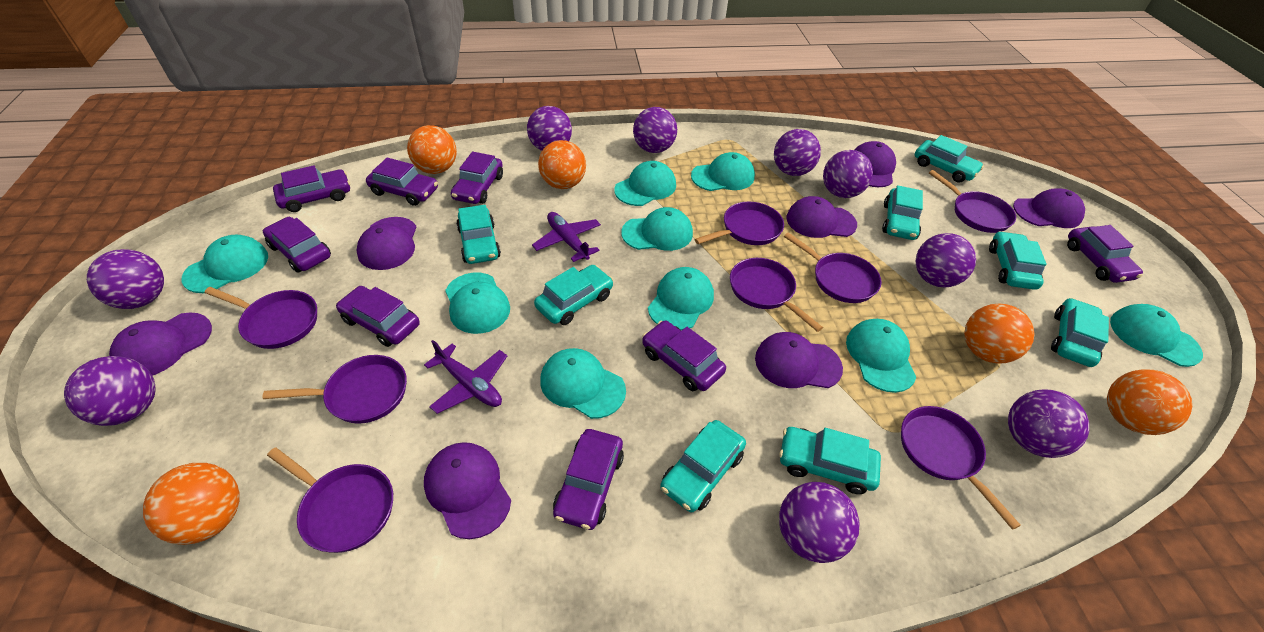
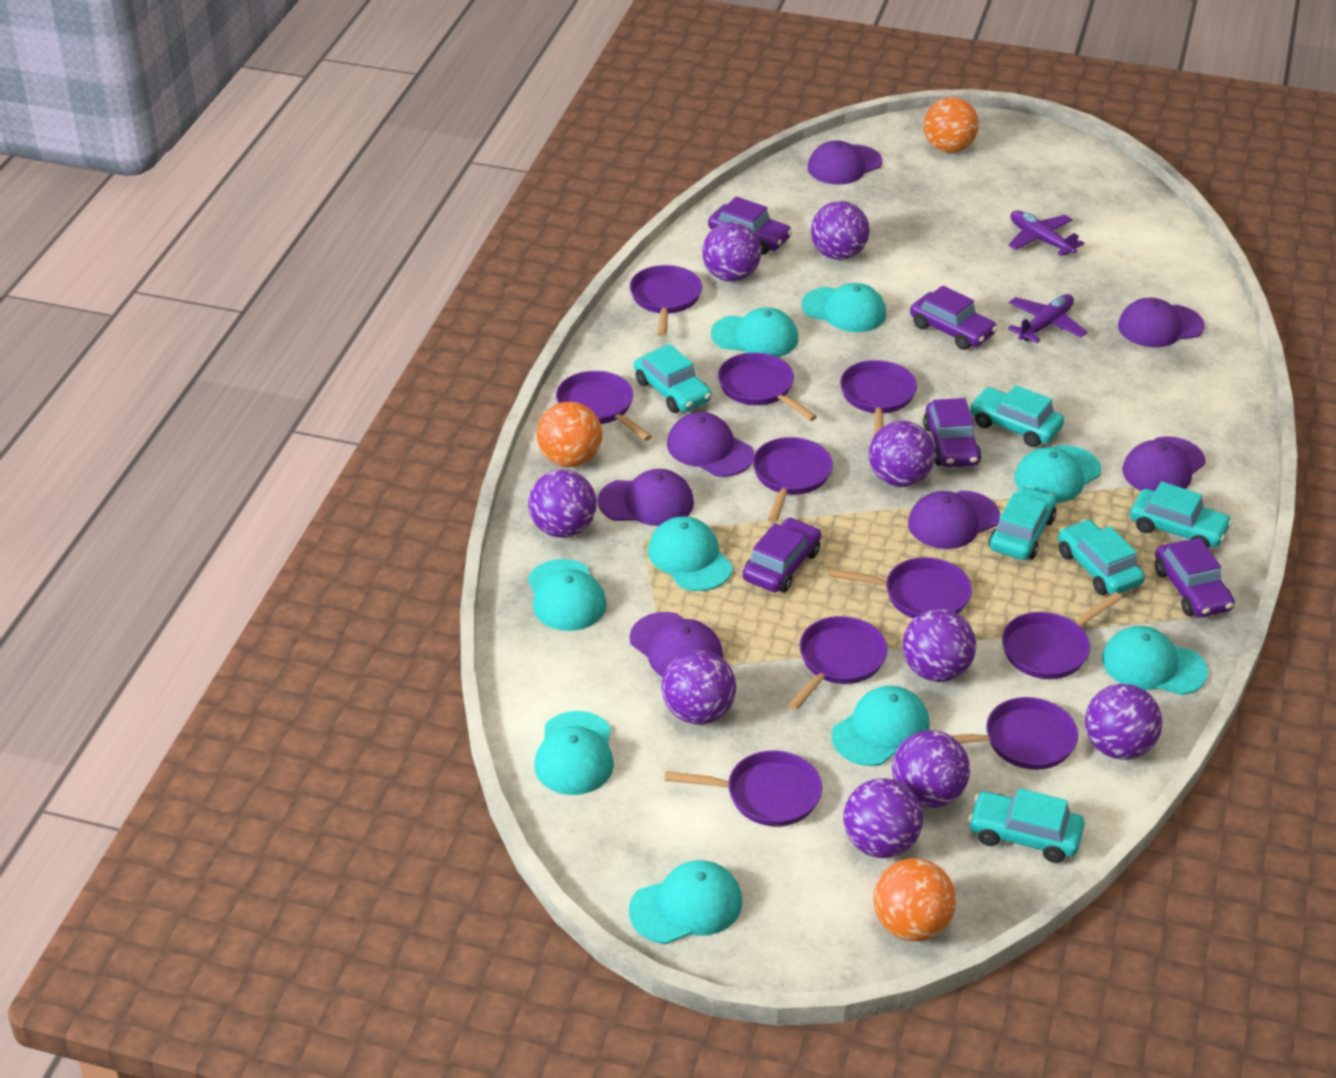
orange ball: 5 -> 3
purple car: 8 -> 5
purple pan: 8 -> 10
turquoise car: 8 -> 6

